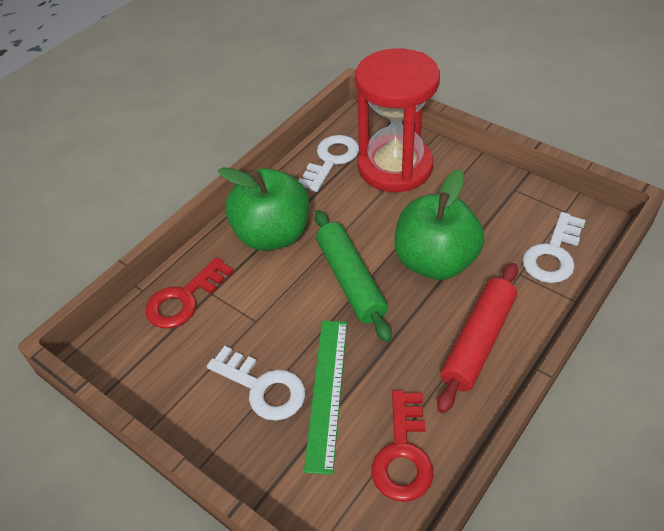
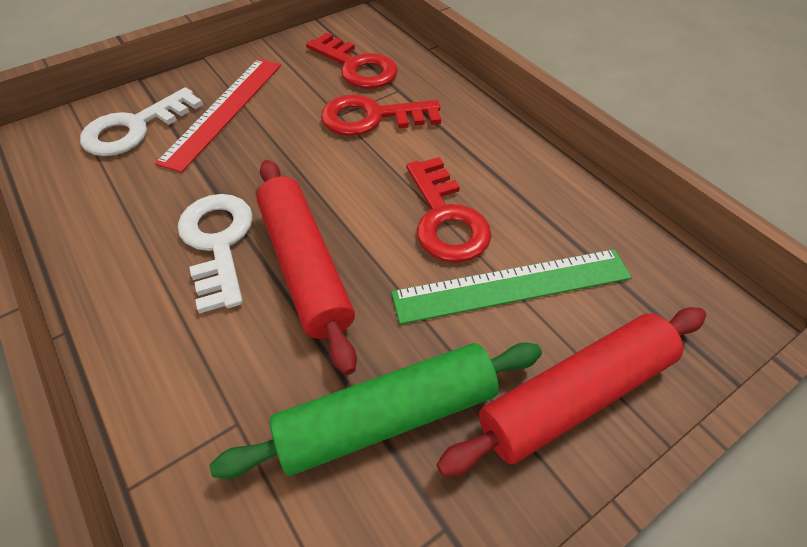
green apple: 2 -> 0
red hourglass: 1 -> 0
red key: 2 -> 3
red rolling pin: 1 -> 2
red ruler: 0 -> 1
white key: 3 -> 2

